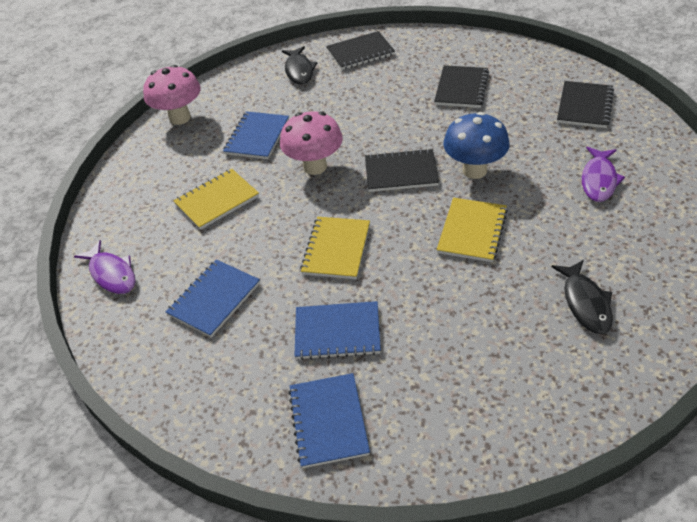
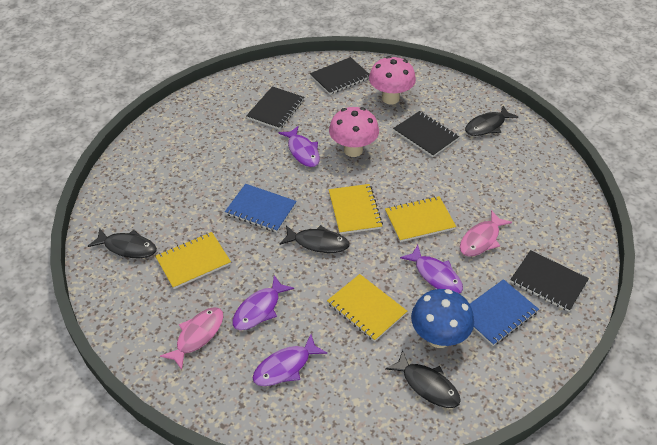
black fish: 2 -> 4
blue notebook: 4 -> 2
pink fish: 0 -> 2
purple fish: 2 -> 4
yellow notebook: 3 -> 4

